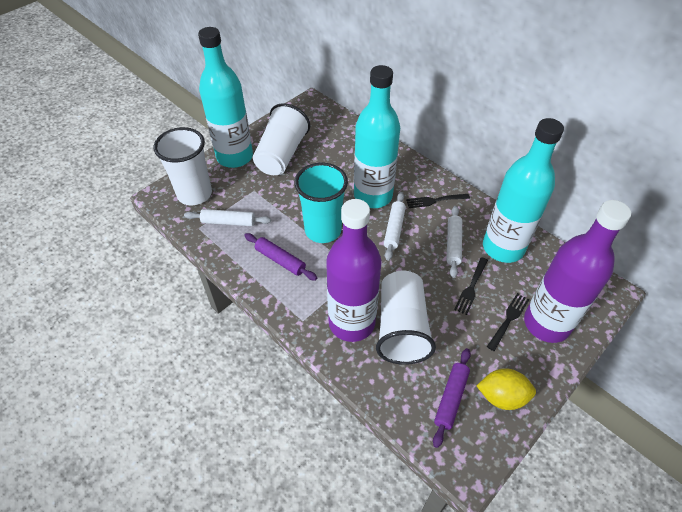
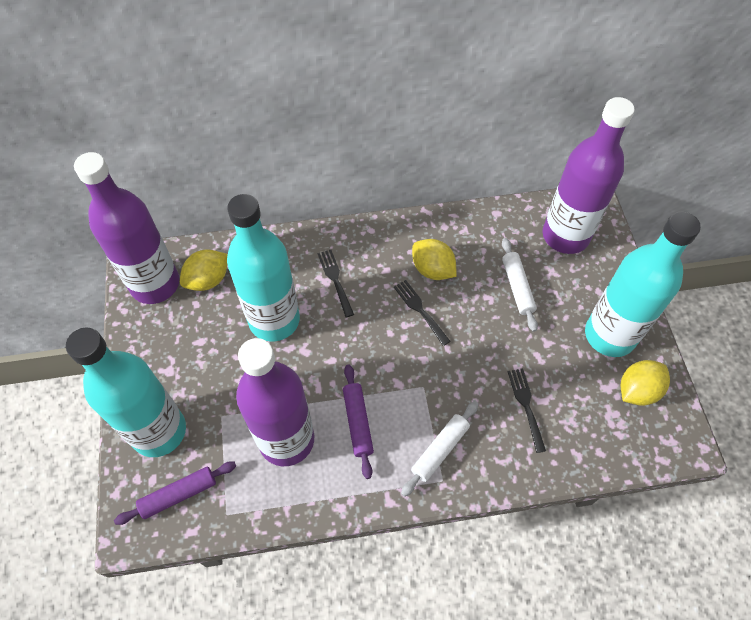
purple bottle: 2 -> 3
turquoise cup: 1 -> 0
white cup: 3 -> 0
white rolling pin: 3 -> 2
yellow lemon: 1 -> 3

